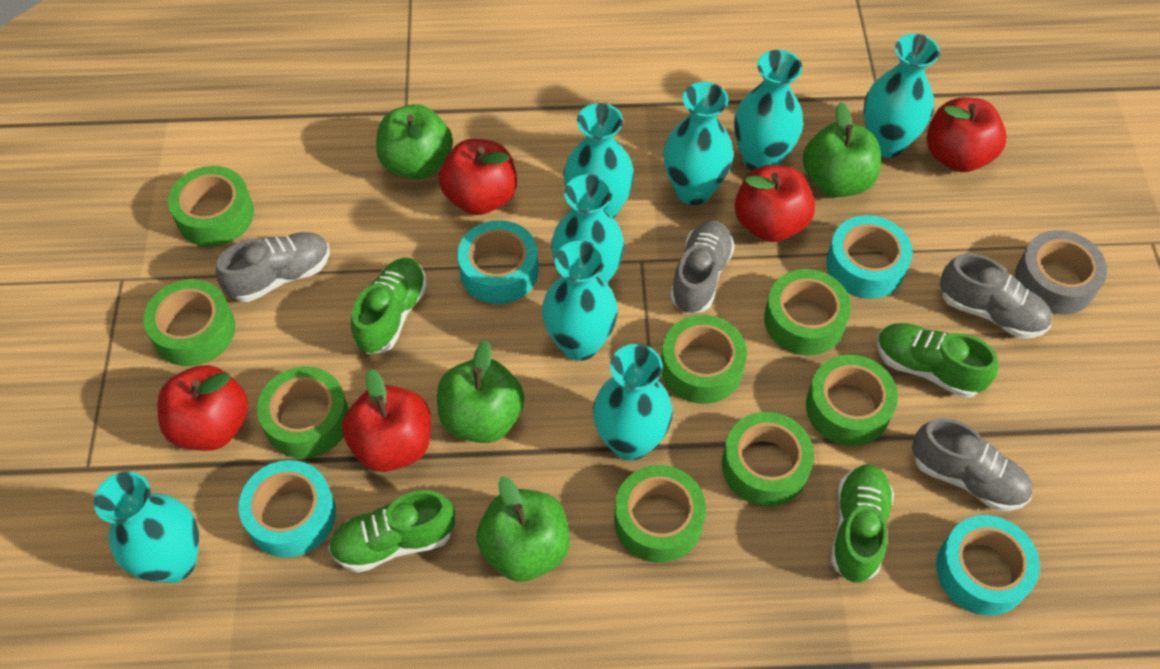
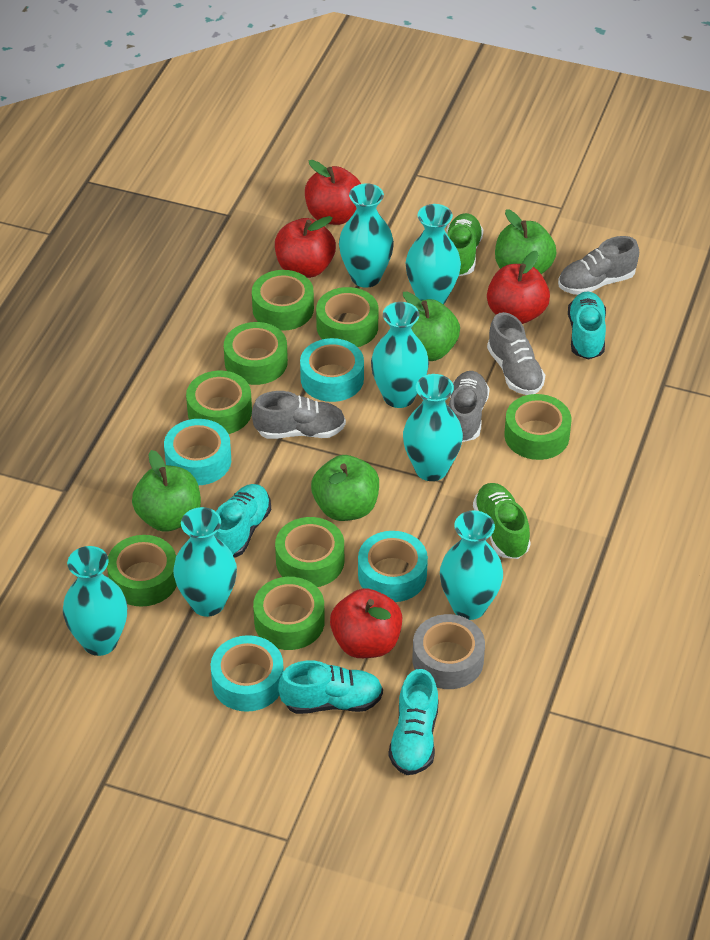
green shoe: 4 -> 2
red apple: 5 -> 4
turquoise shoe: 0 -> 4
turquoise vase: 8 -> 7

